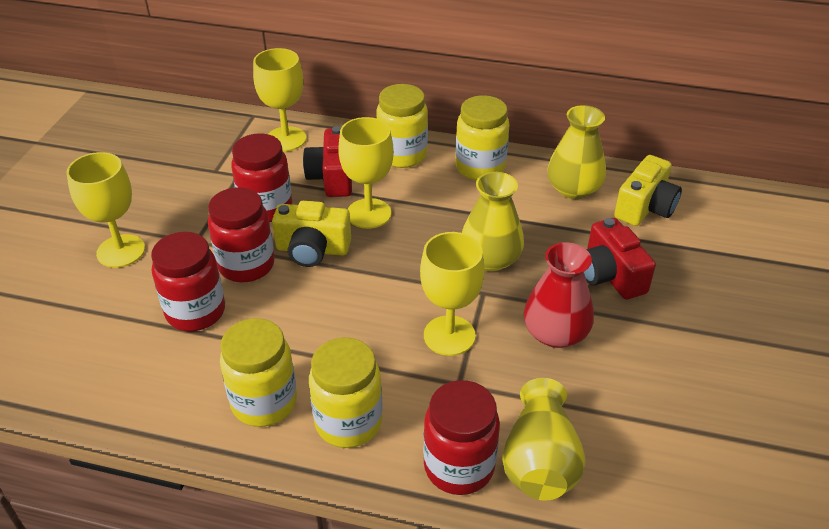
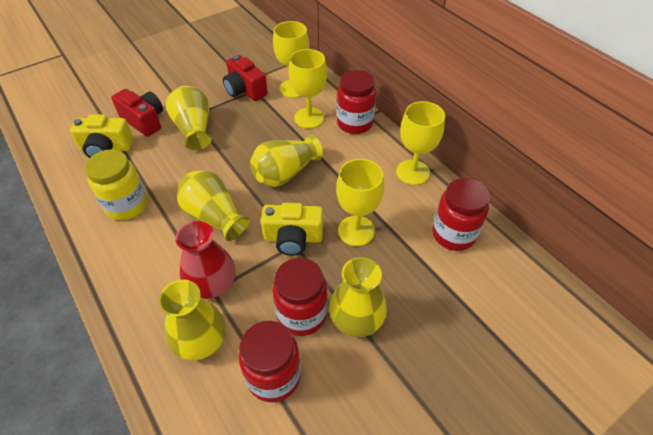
yellow jar: 4 -> 1
yellow vase: 3 -> 5

